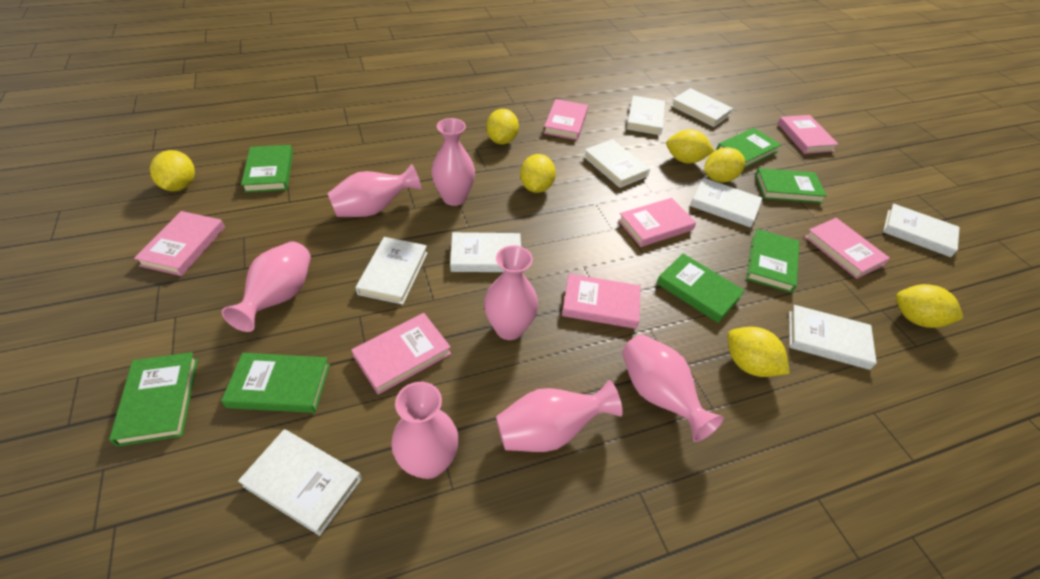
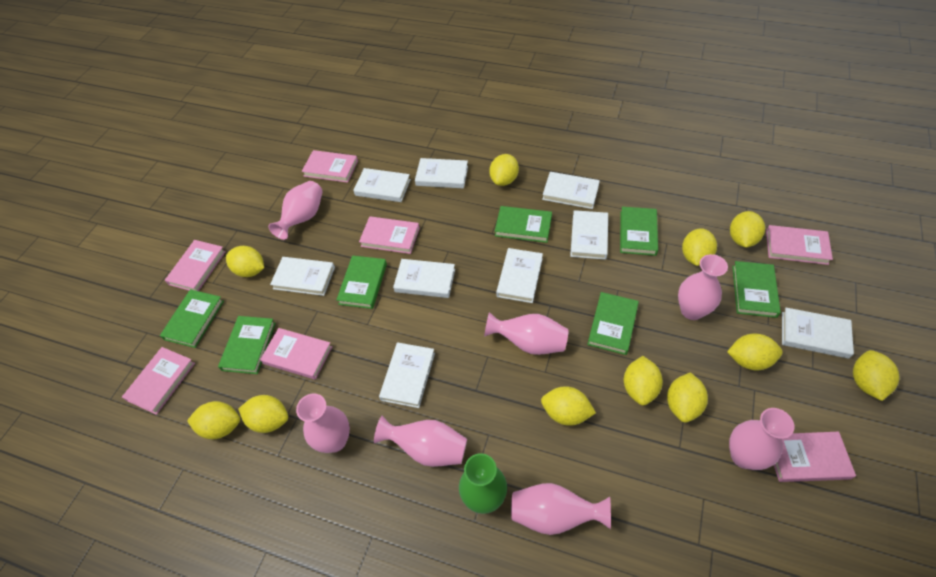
green vase: 0 -> 1
yellow lemon: 7 -> 11

